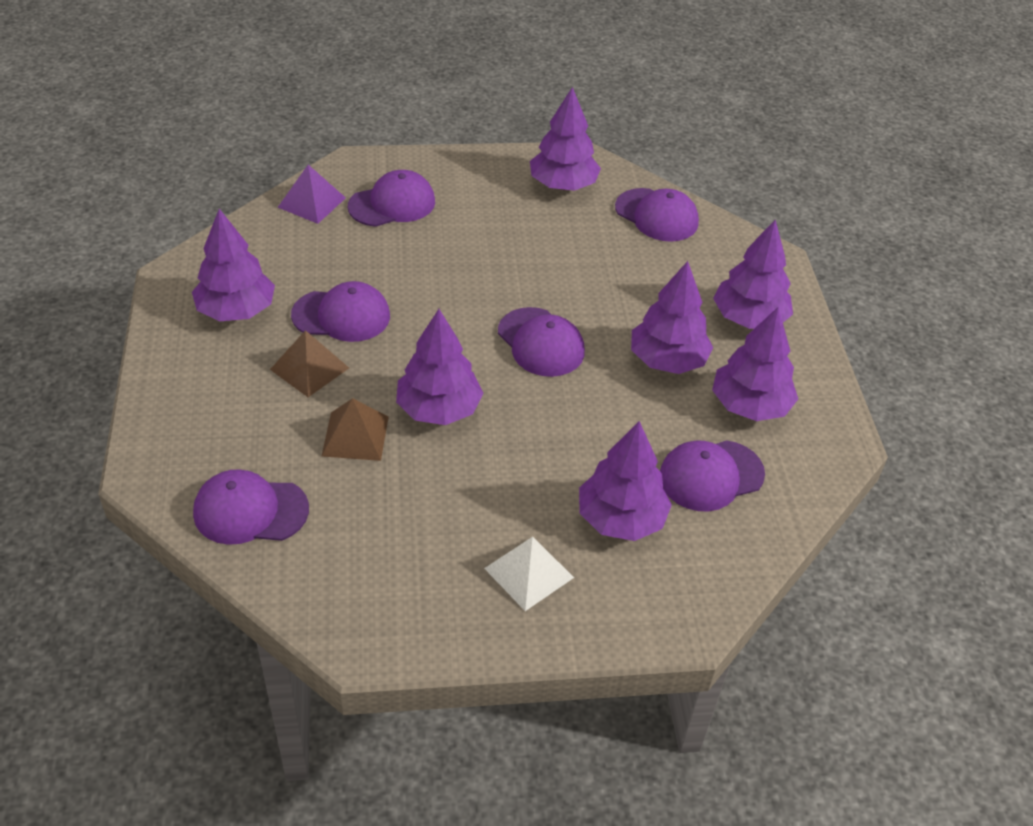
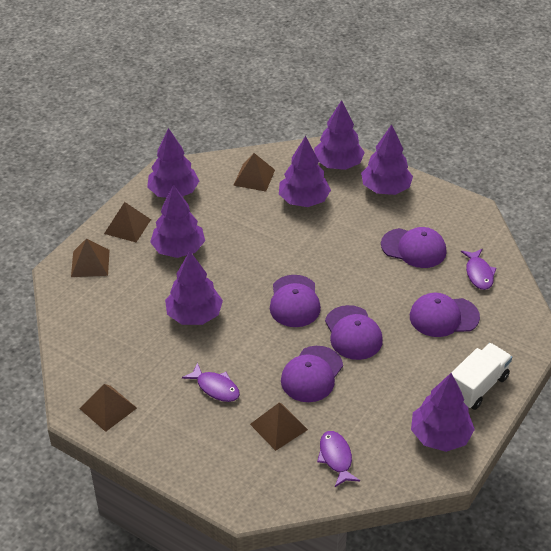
brown pyramid: 2 -> 5
purple cap: 6 -> 5
purple fish: 0 -> 3
purple pyramid: 1 -> 0
white pyramid: 1 -> 0
white truck: 0 -> 1

